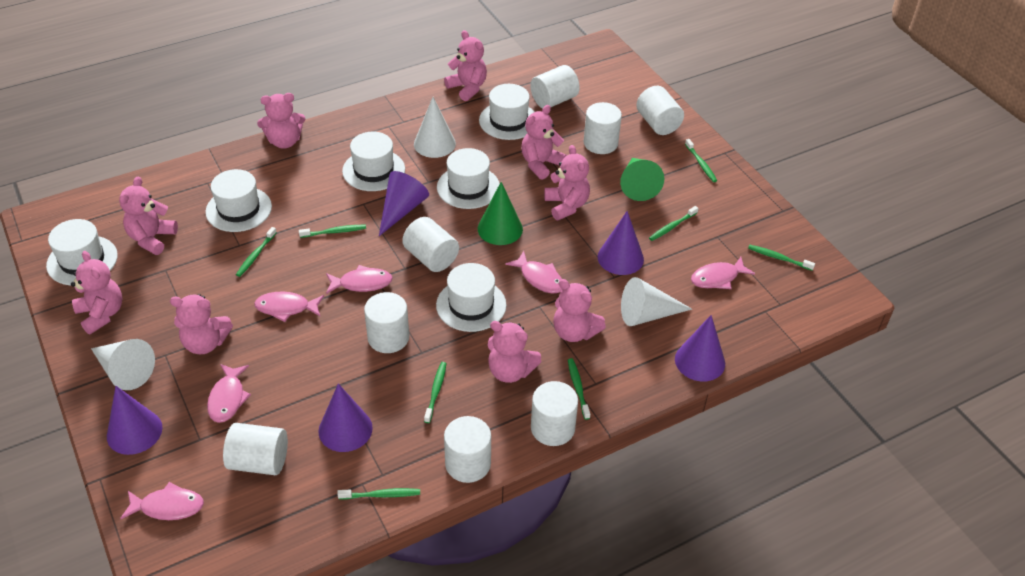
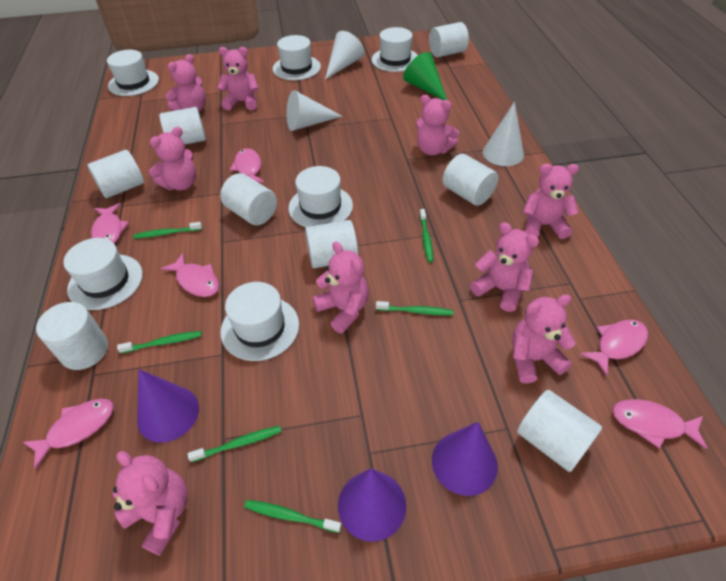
green cone: 2 -> 1
green toothbrush: 8 -> 6
purple cone: 5 -> 3

